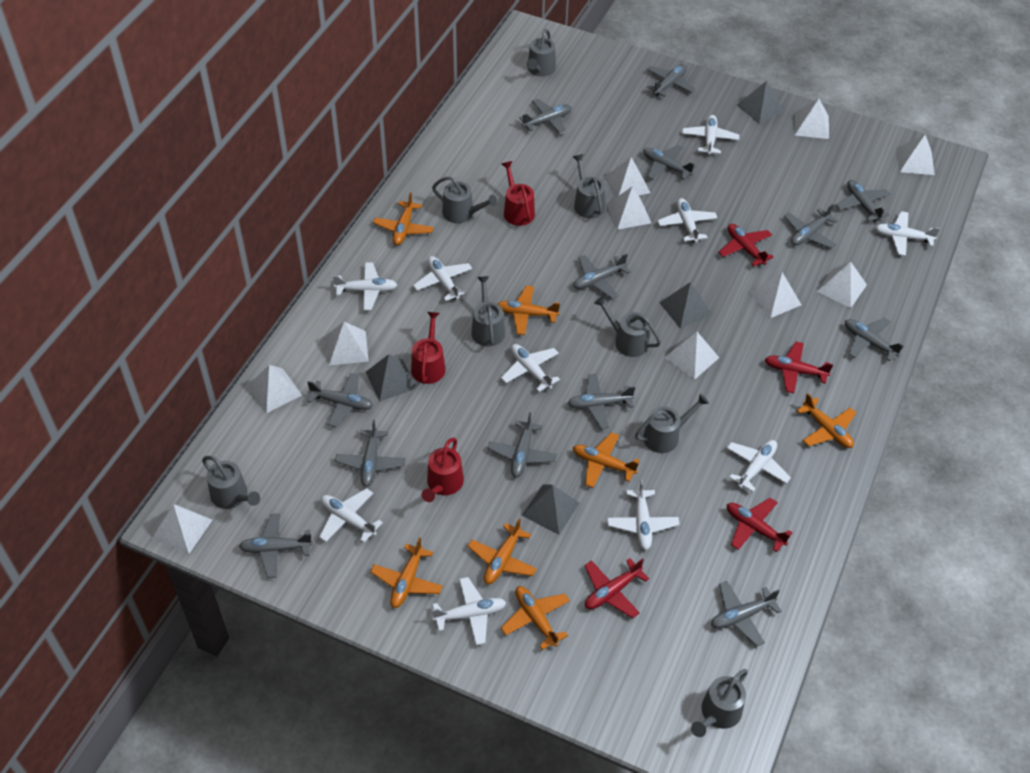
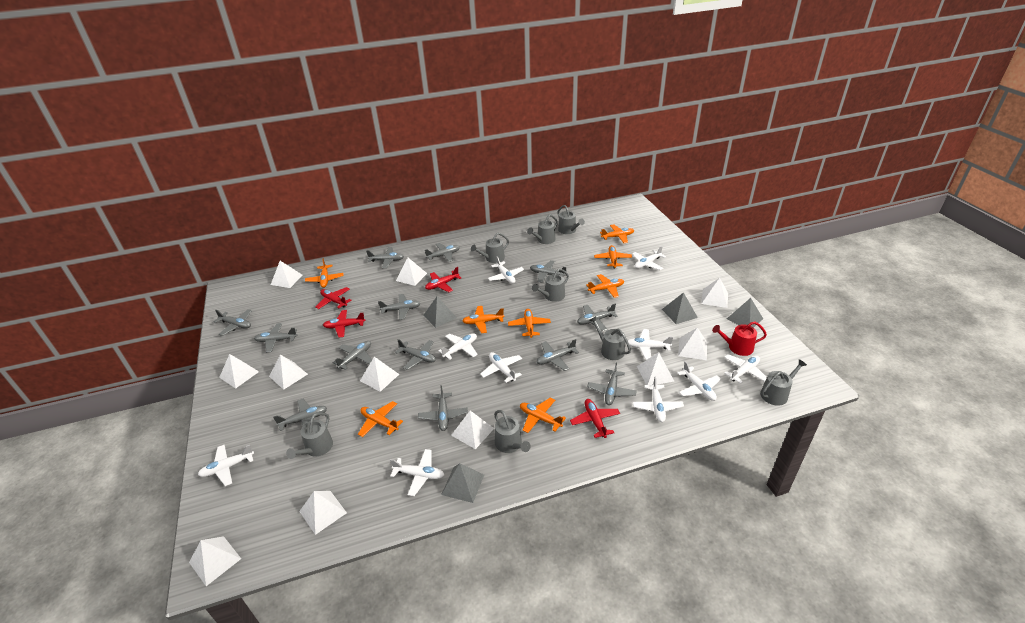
orange plane: 7 -> 8
red watering can: 3 -> 1
white pyramid: 10 -> 11

